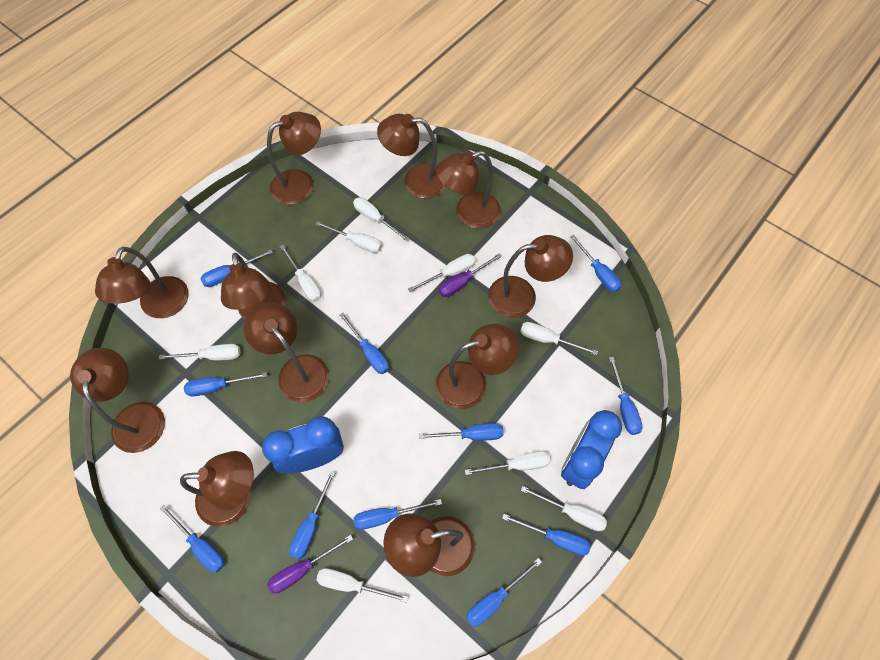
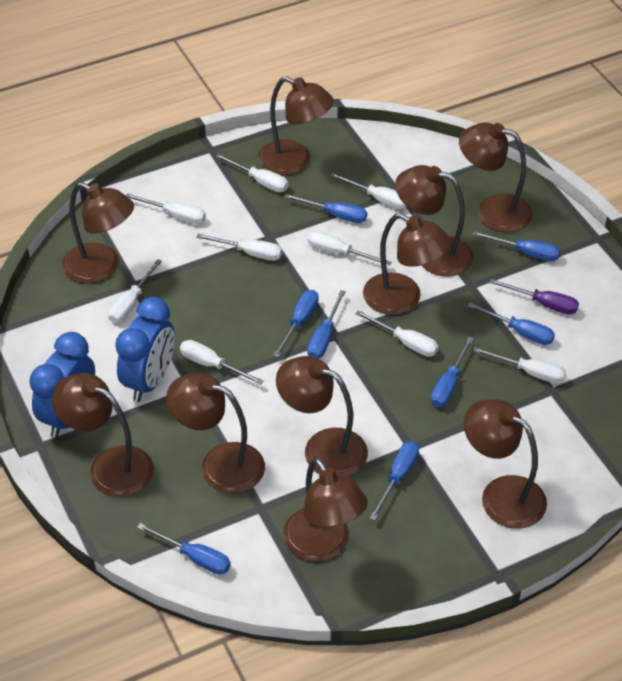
blue screwdriver: 11 -> 8
brown lamp: 11 -> 10
purple screwdriver: 2 -> 1

